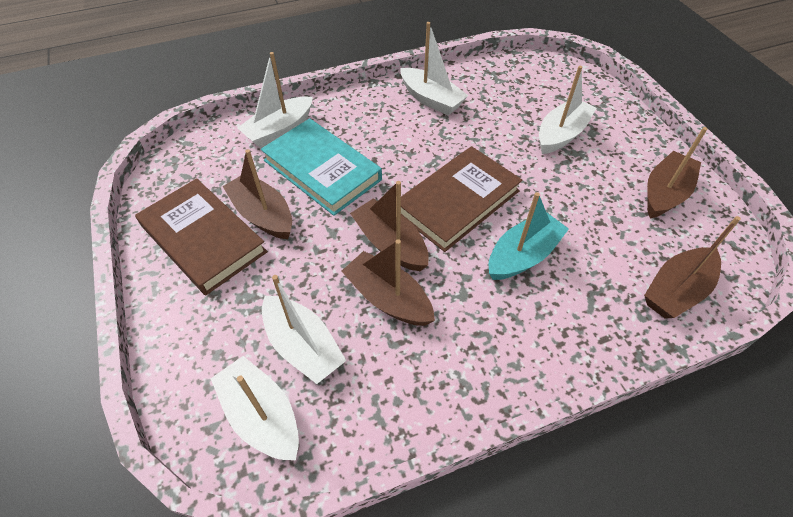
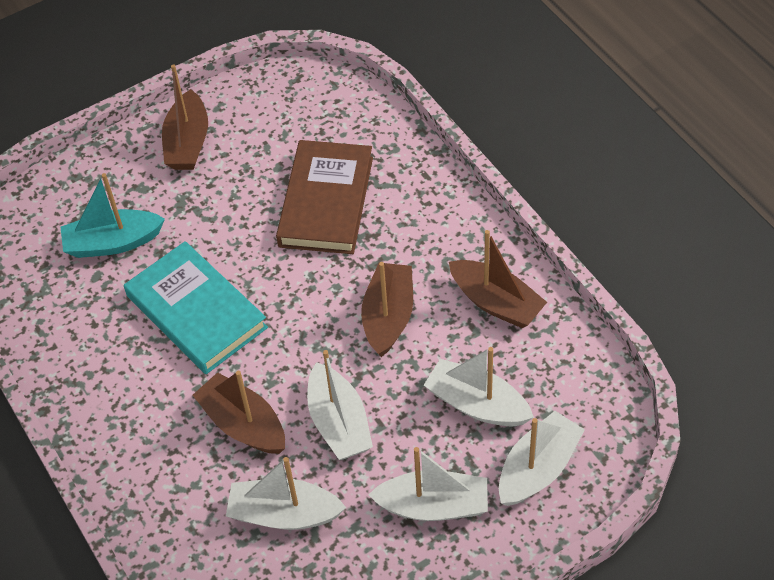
brown boat: 5 -> 4
brown book: 2 -> 1

